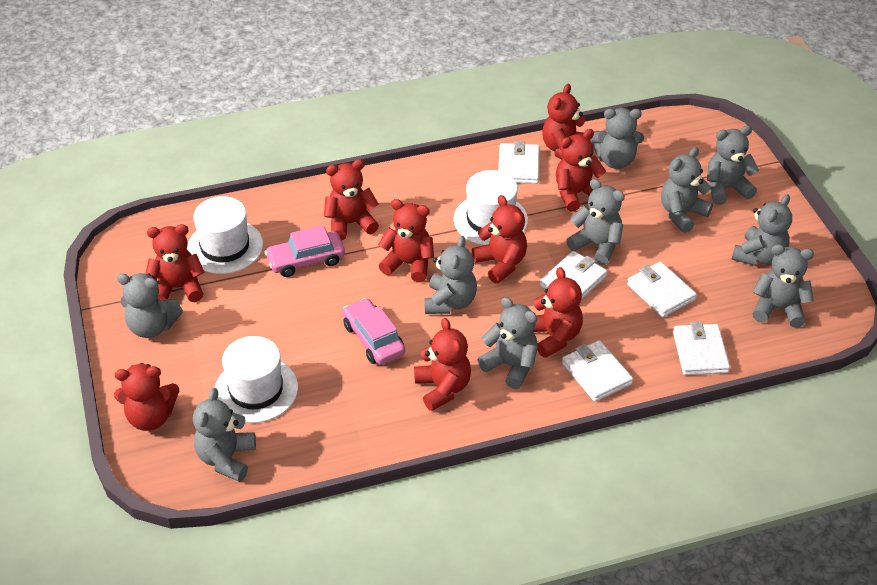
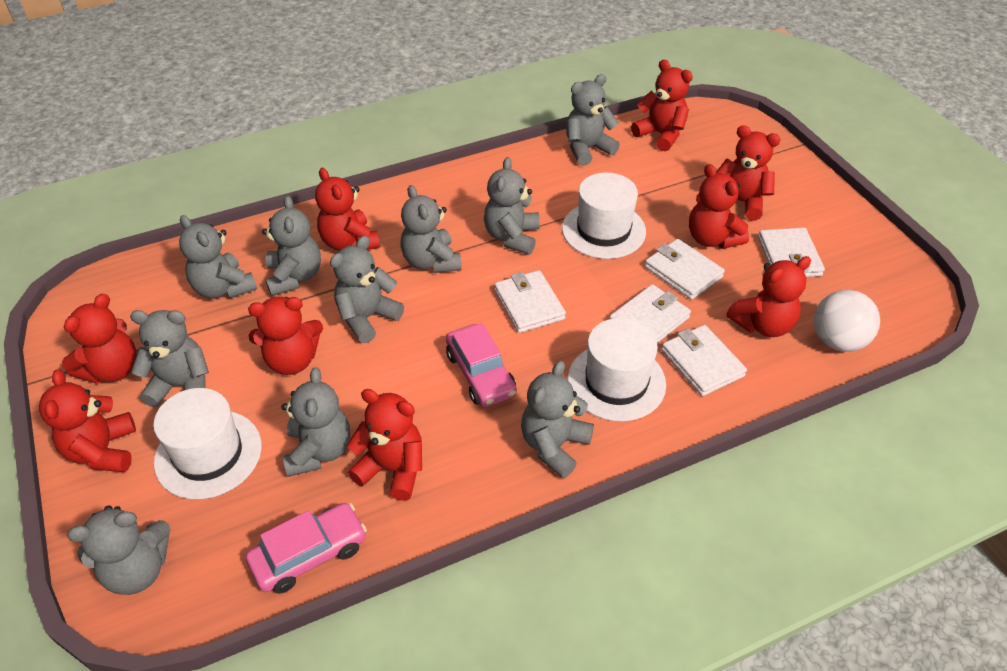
white ball: 0 -> 1

